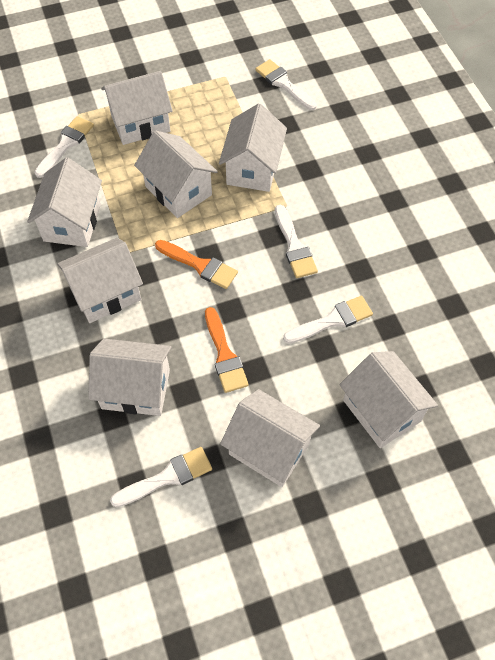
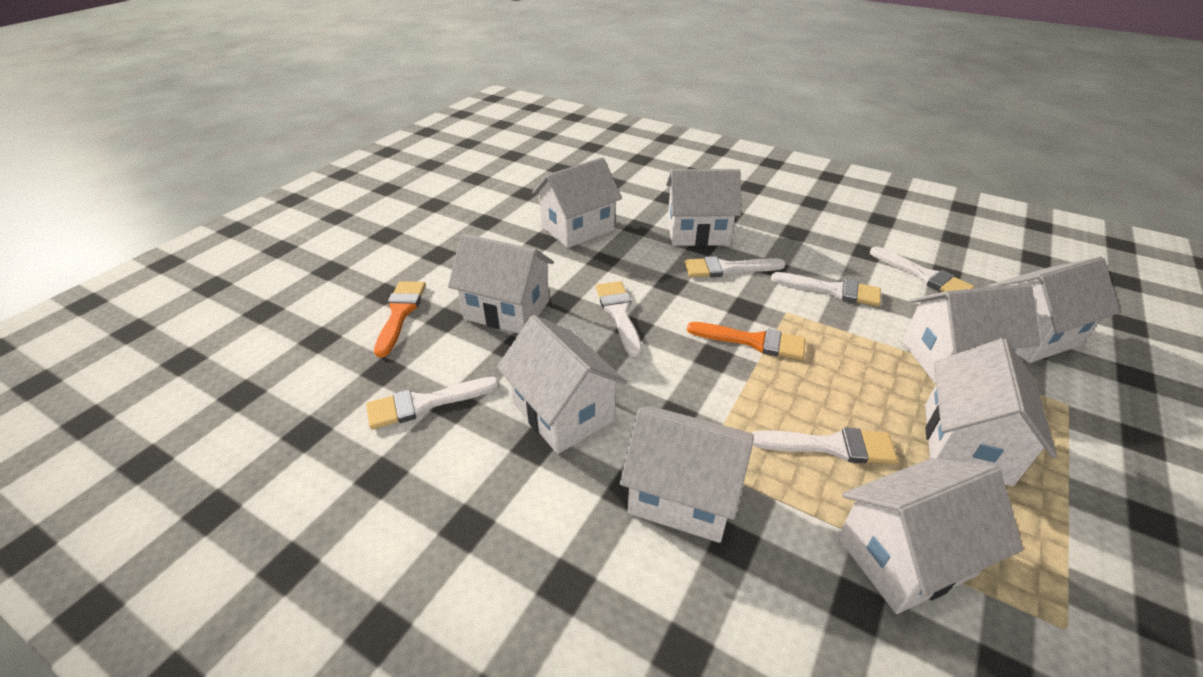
white brush: 5 -> 6
white house: 8 -> 9

